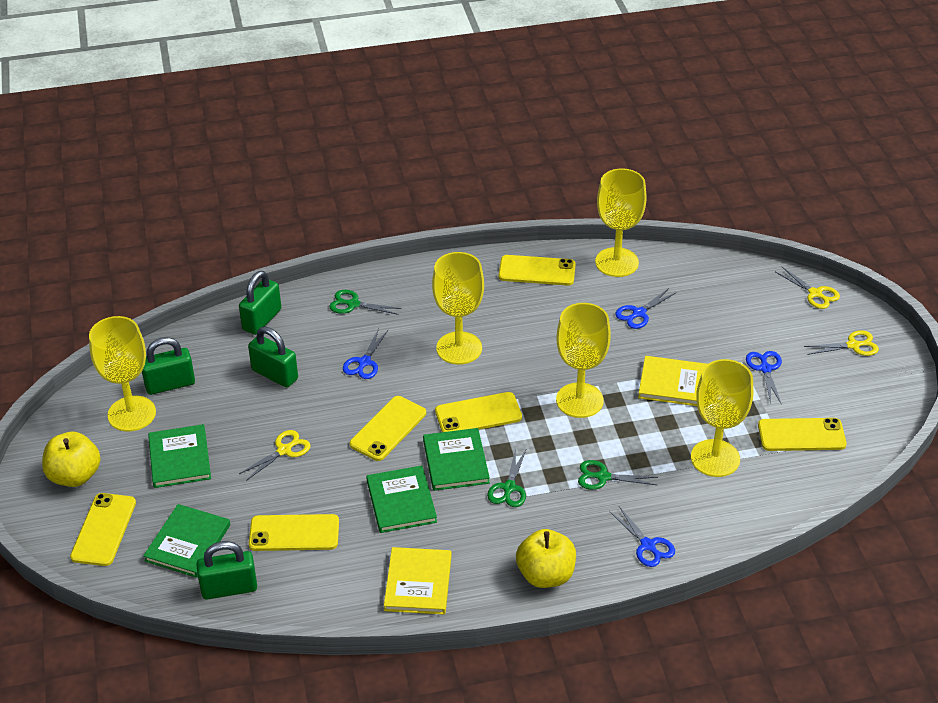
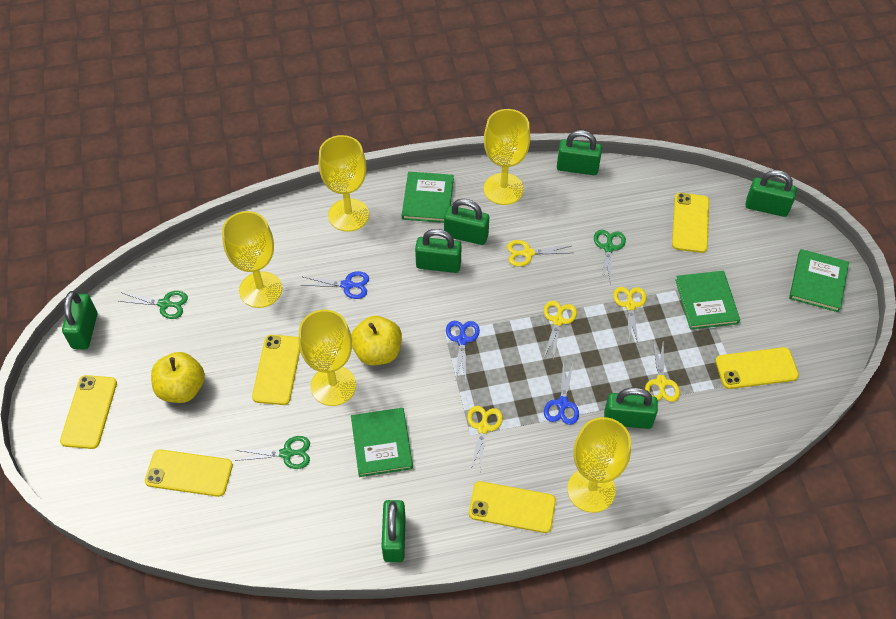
blue scissors: 4 -> 3
green padlock: 4 -> 7
yellow book: 2 -> 0
yellow scissors: 3 -> 5

